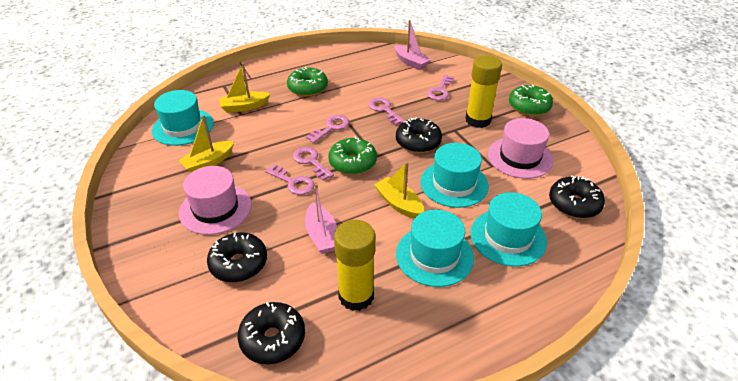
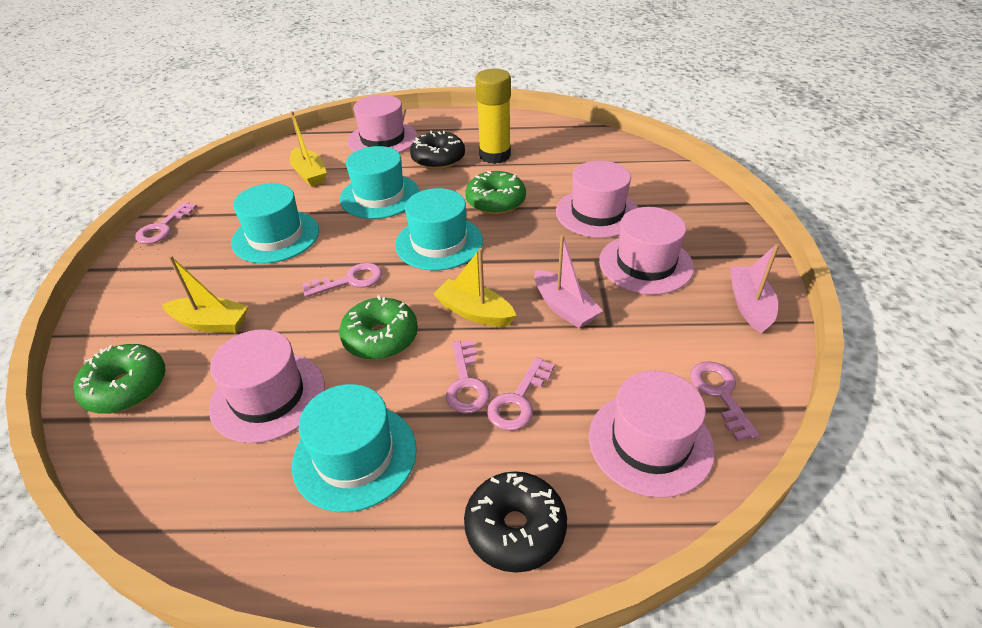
black donut: 4 -> 2
pink hat: 2 -> 5
yellow glue stick: 2 -> 1

